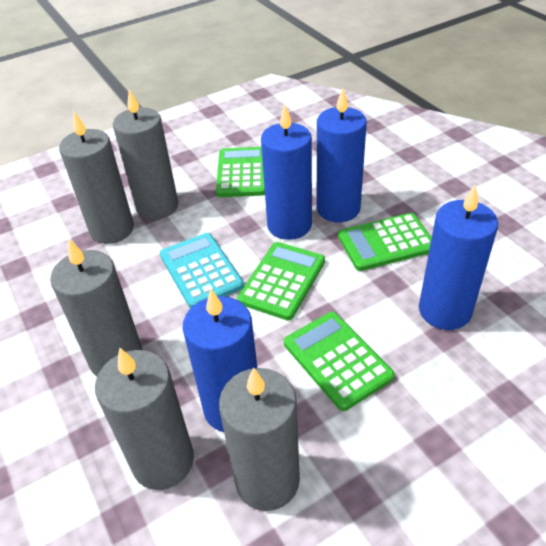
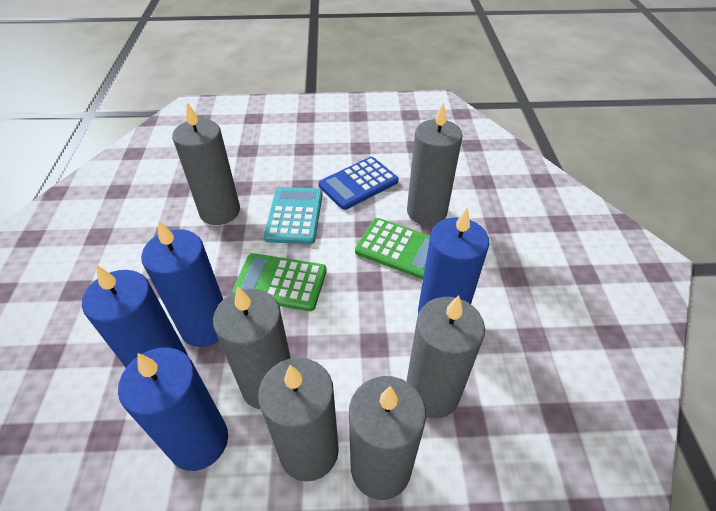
blue calculator: 0 -> 1
green calculator: 4 -> 2
grey candle: 5 -> 6

